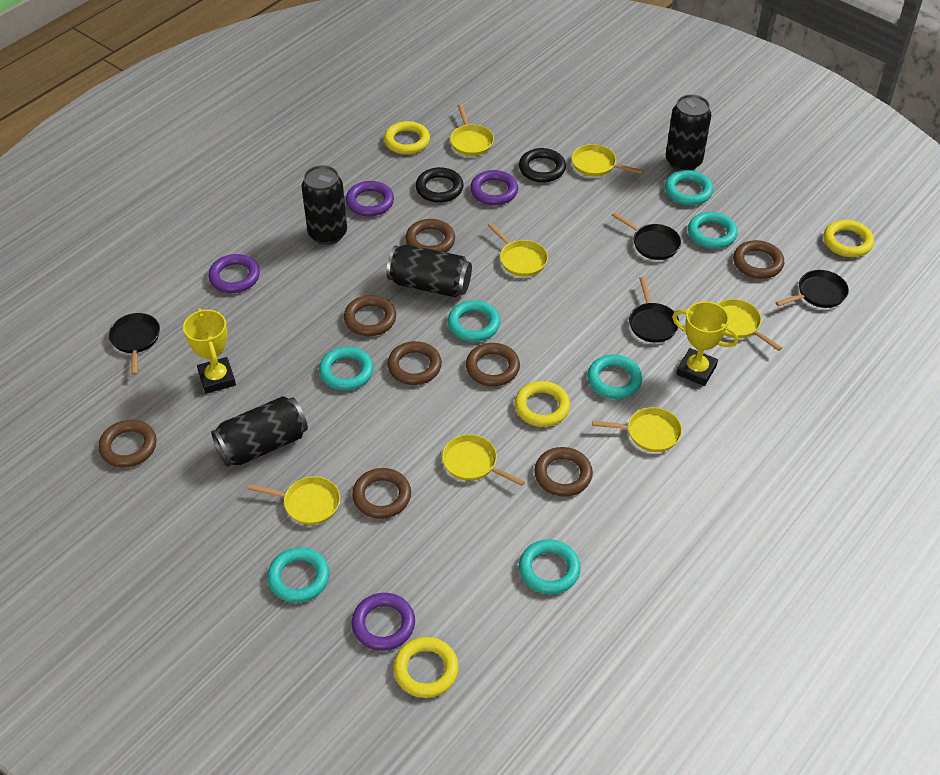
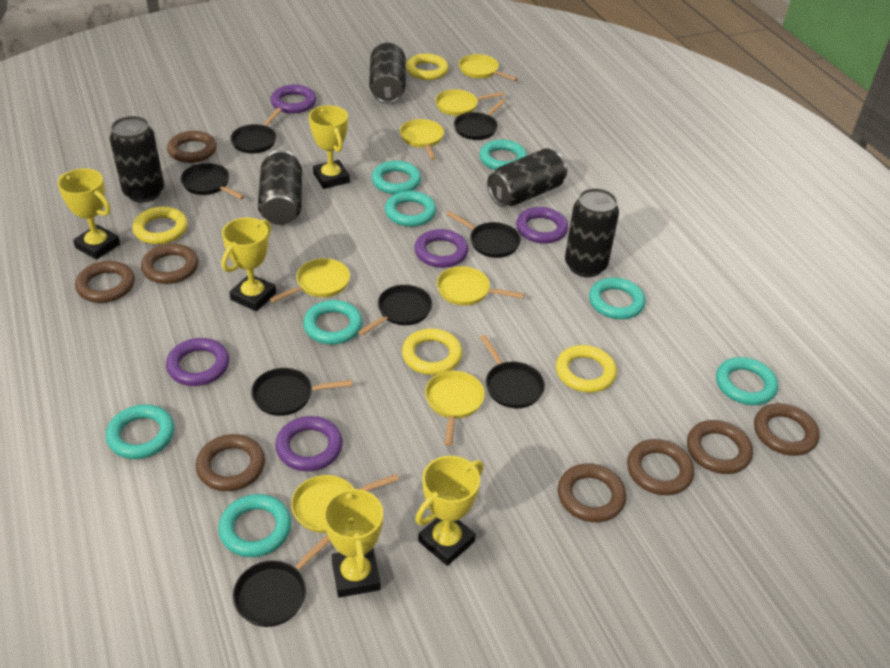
black can: 4 -> 5
black pan: 4 -> 8
black ring: 2 -> 0
purple ring: 4 -> 5
turquoise ring: 7 -> 8
yellow trophy: 2 -> 5

